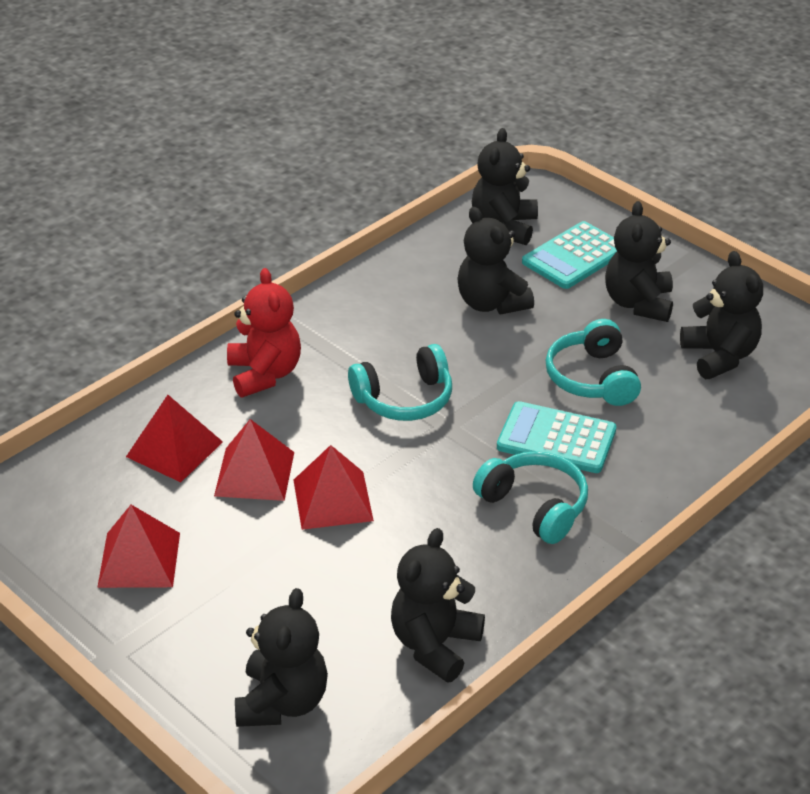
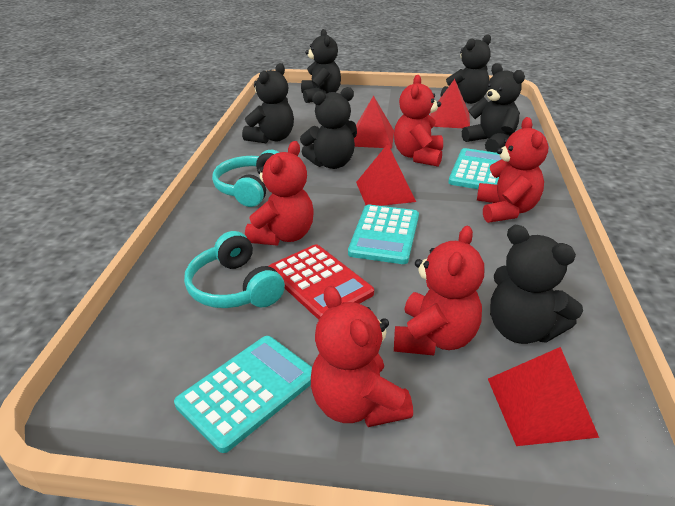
red calculator: 0 -> 1
red teddy bear: 1 -> 5
turquoise calculator: 2 -> 3
turquoise headphones: 3 -> 2

